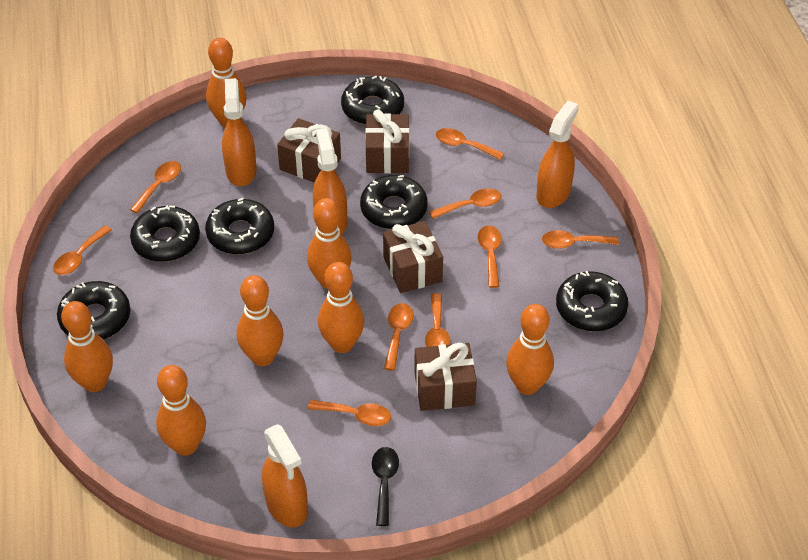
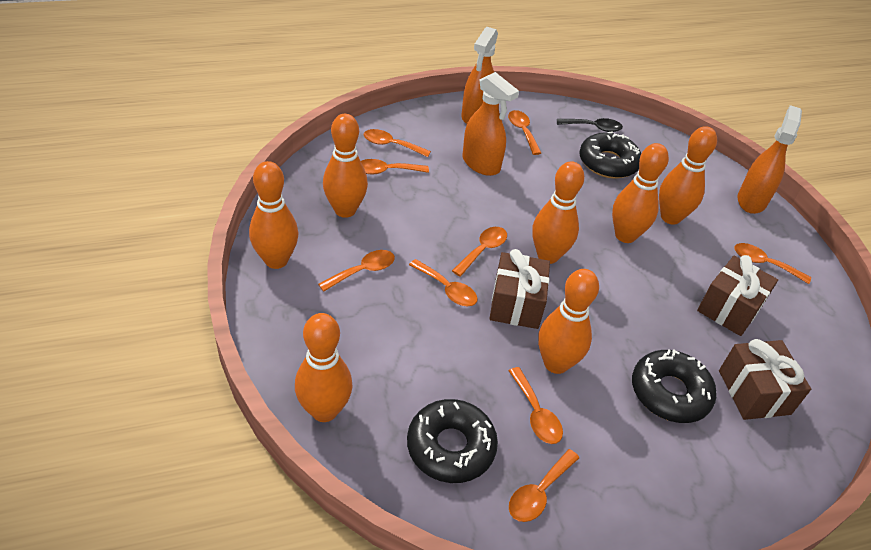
black donut: 6 -> 3
brown gift: 4 -> 3
orange spray bottle: 4 -> 3

